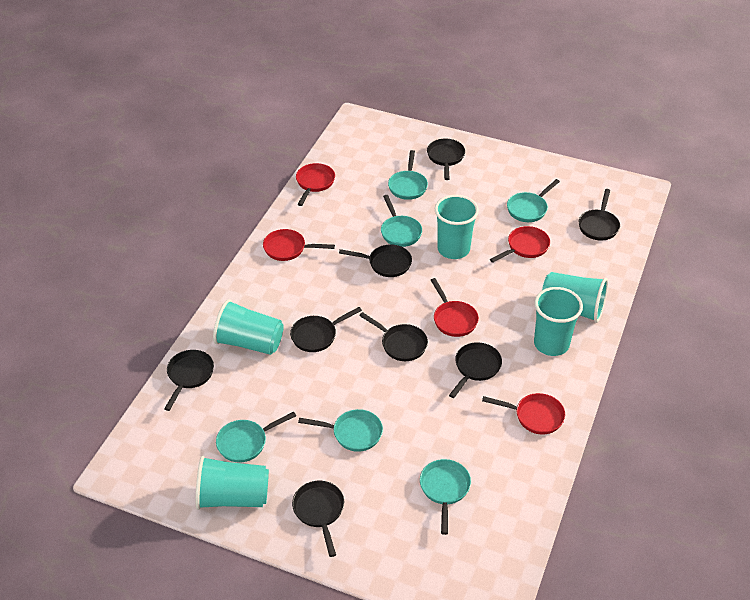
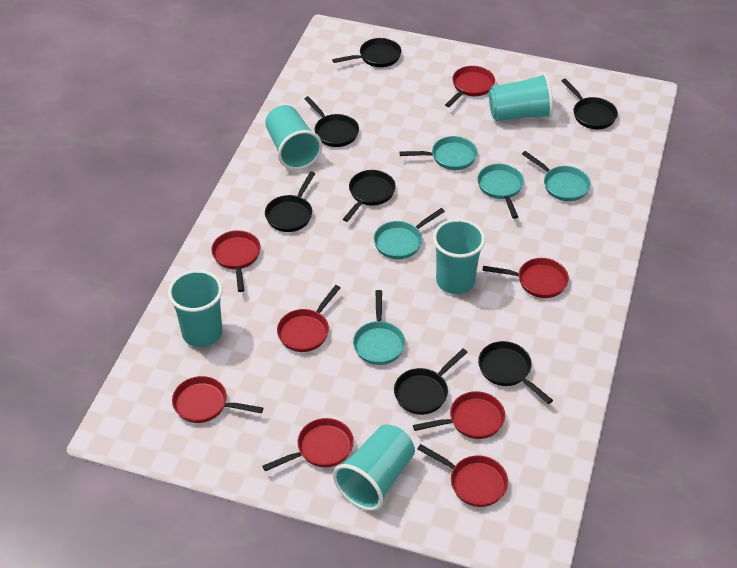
black pan: 8 -> 7
red pan: 5 -> 8
turquoise pan: 6 -> 5

